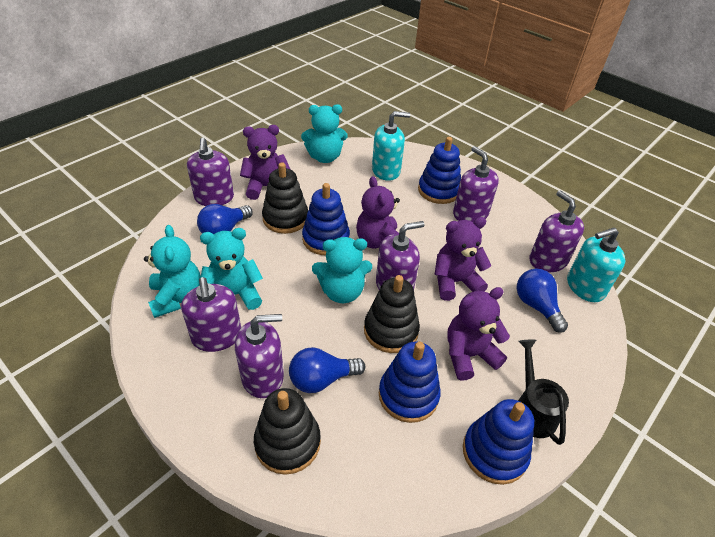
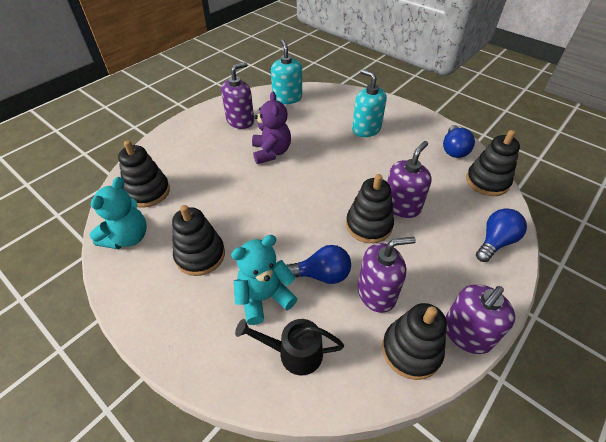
black stacking toy: 3 -> 5
blue stacking toy: 4 -> 0
purple soap dispenser: 6 -> 4
purple teddy bear: 4 -> 1
turquoise teddy bear: 4 -> 2

